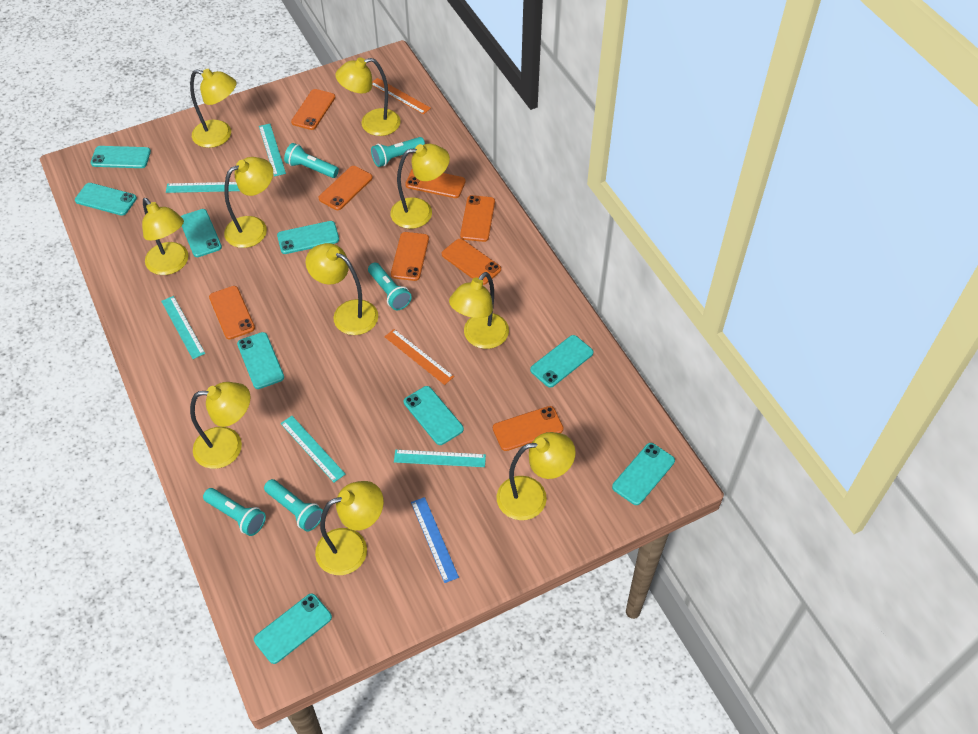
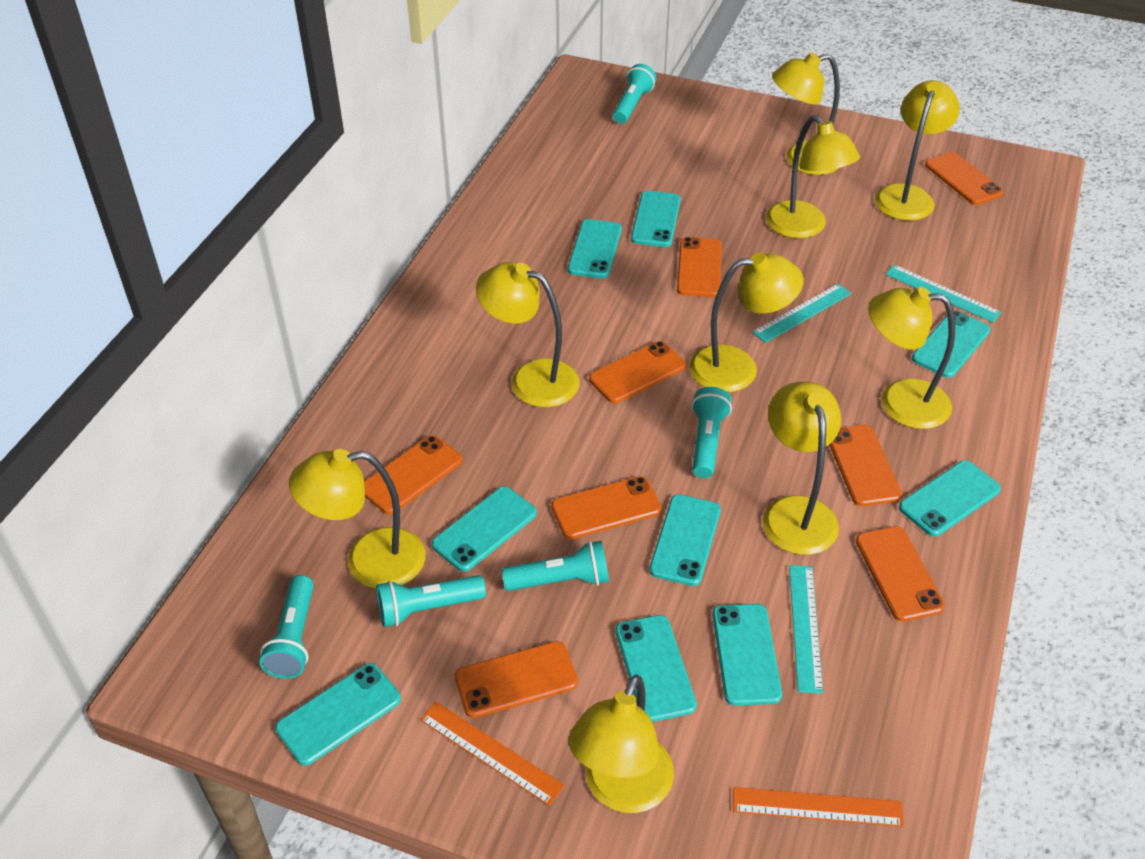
blue ruler: 1 -> 0
turquoise ruler: 5 -> 3
yellow lamp: 10 -> 9

